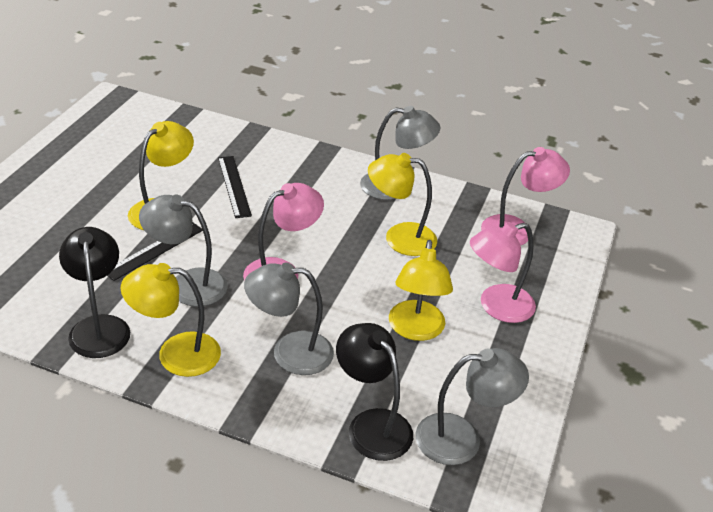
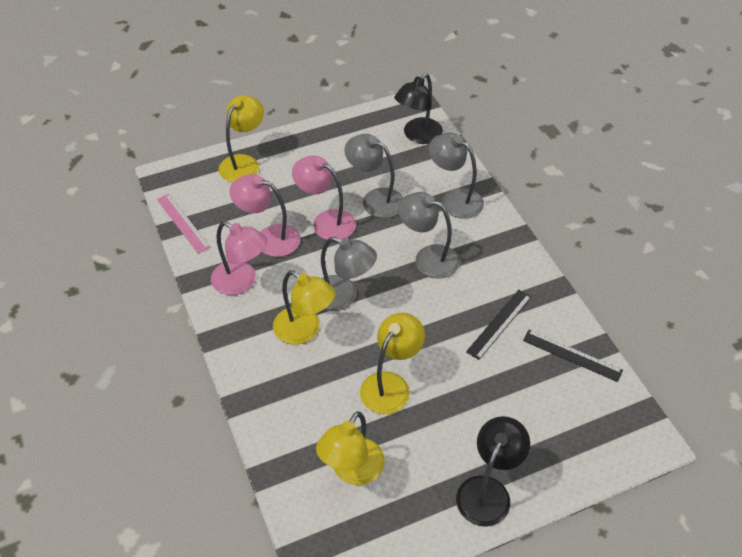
pink ruler: 0 -> 1

